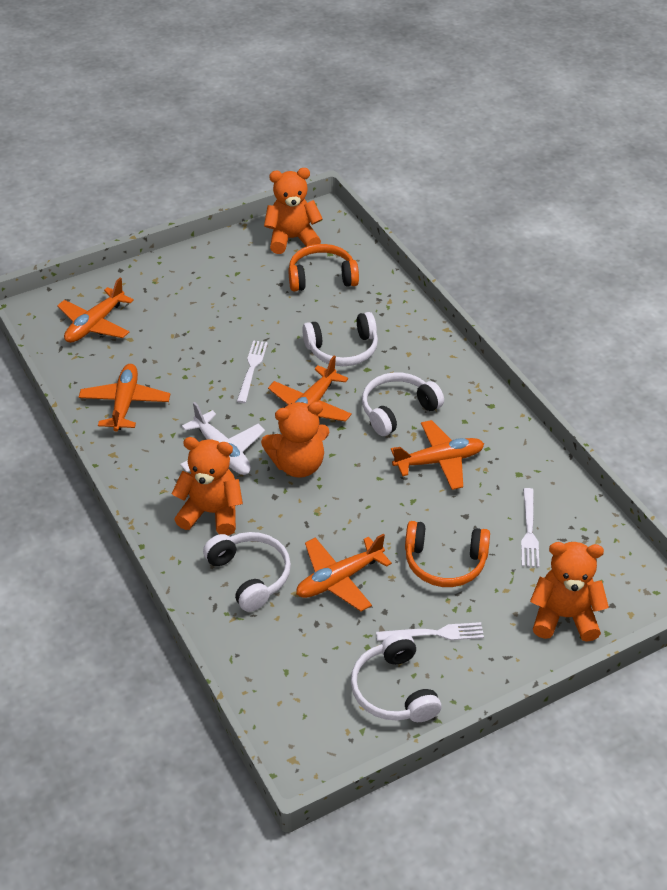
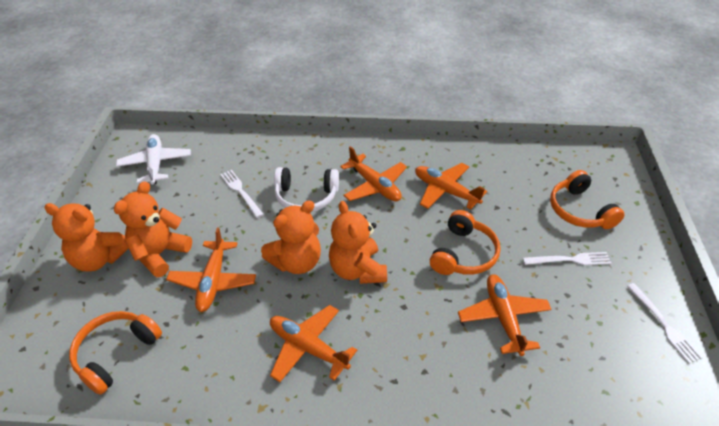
orange headphones: 2 -> 3
white headphones: 4 -> 1

